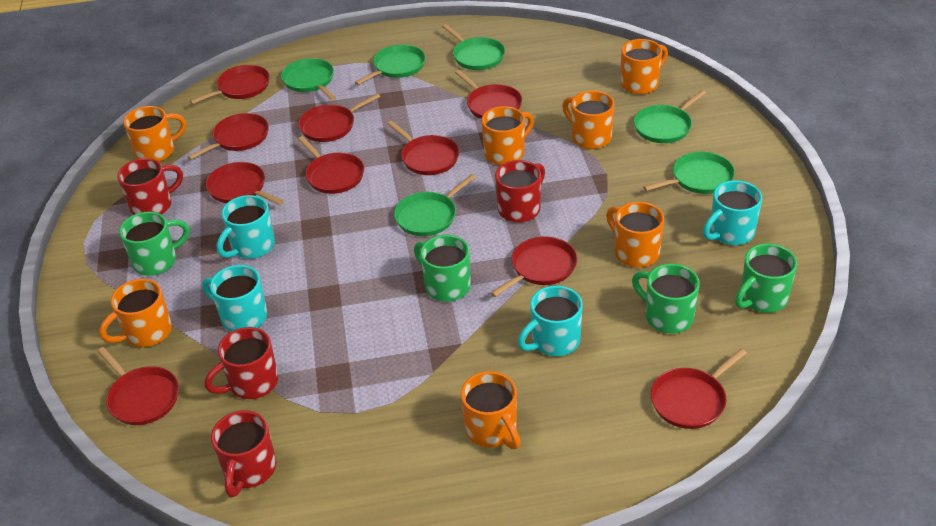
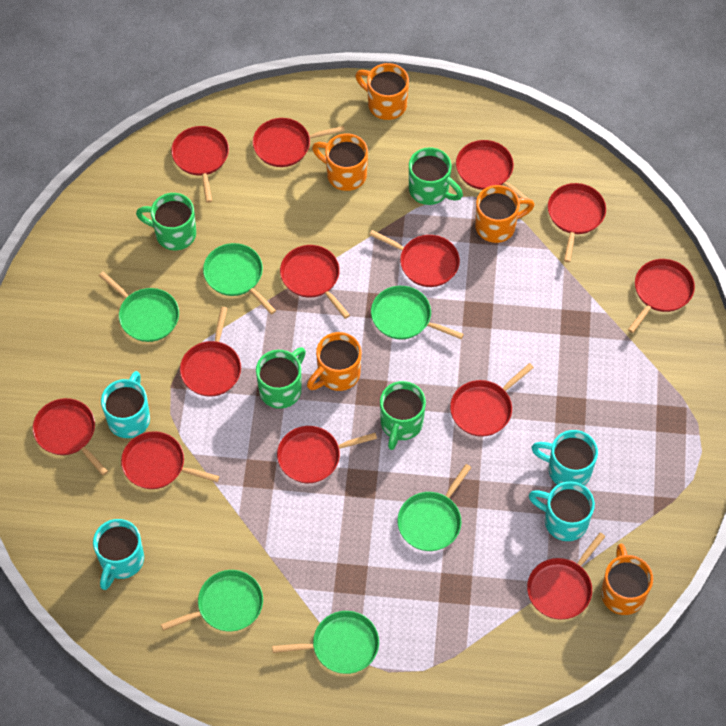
orange mug: 7 -> 5
red mug: 4 -> 0
red pan: 10 -> 13

